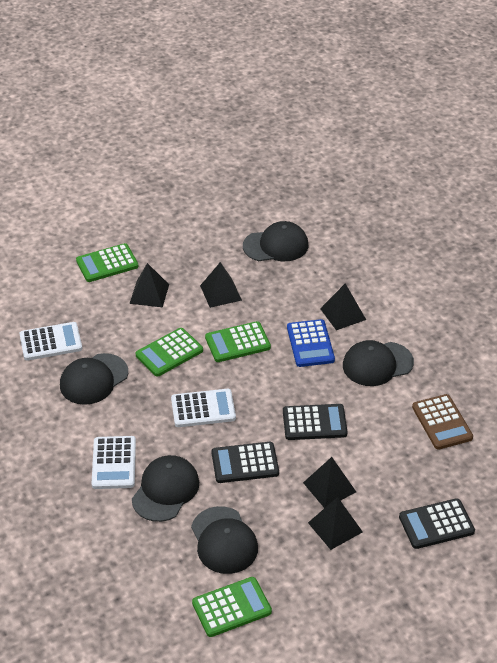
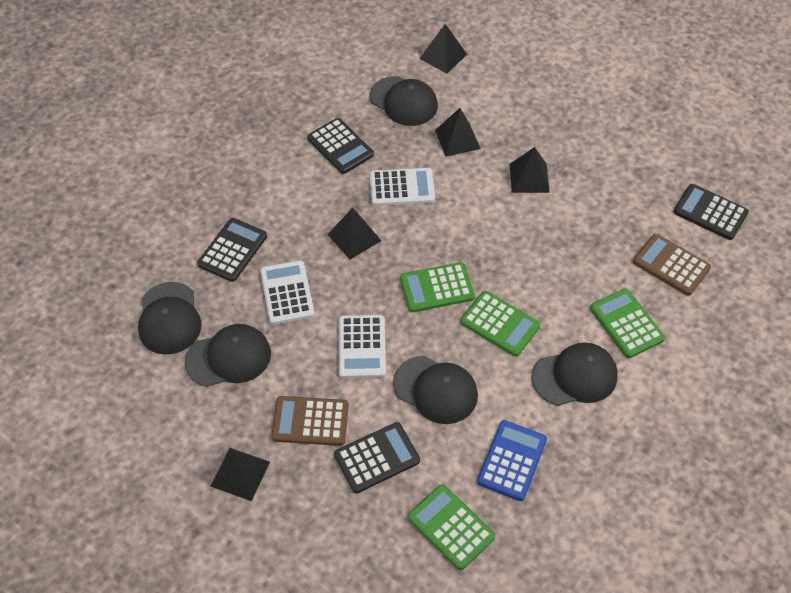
black calculator: 3 -> 4
brown calculator: 1 -> 2

